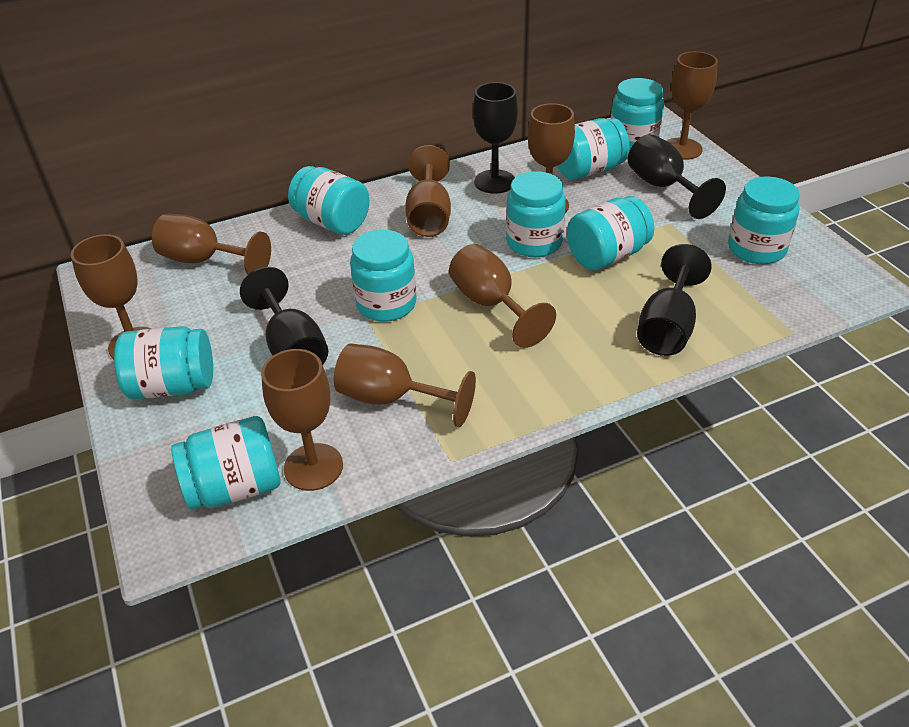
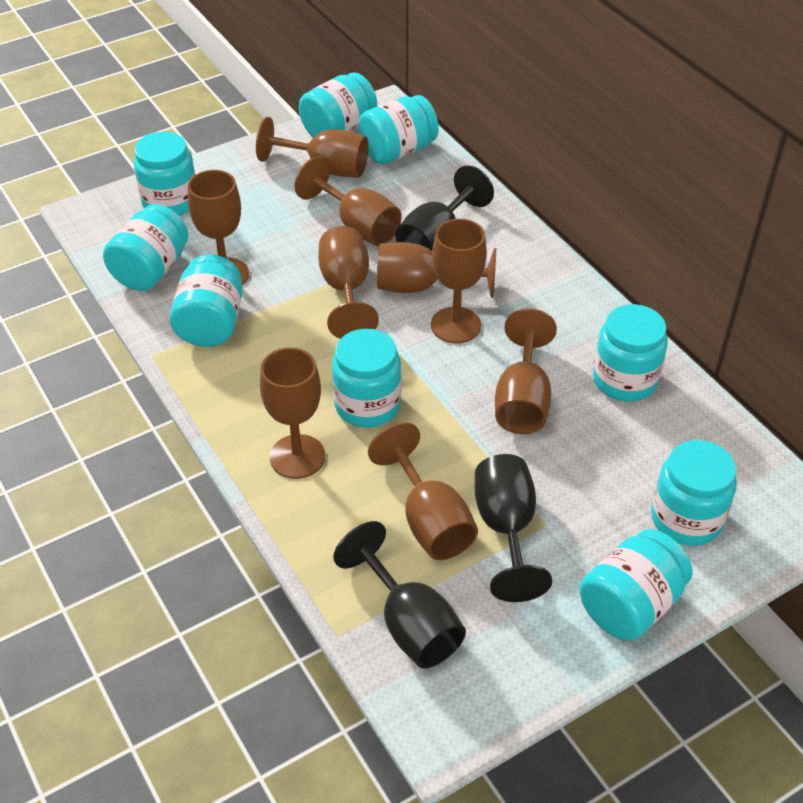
black goblet: 4 -> 3
brown goblet: 8 -> 9

